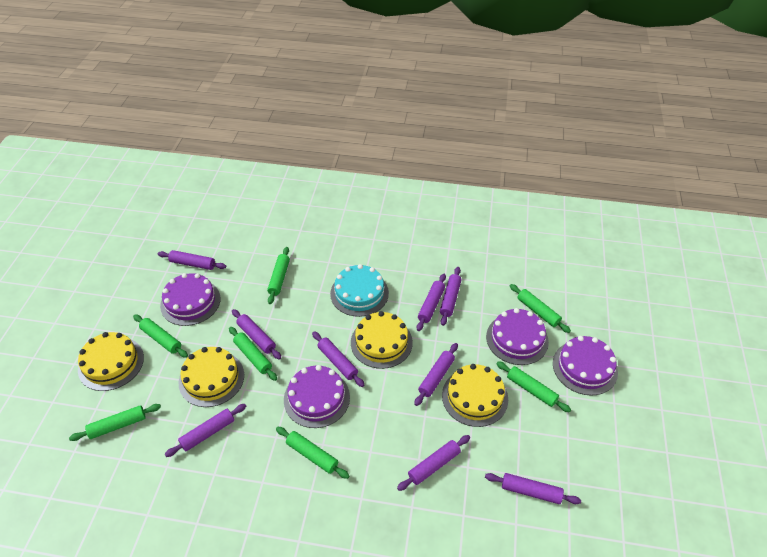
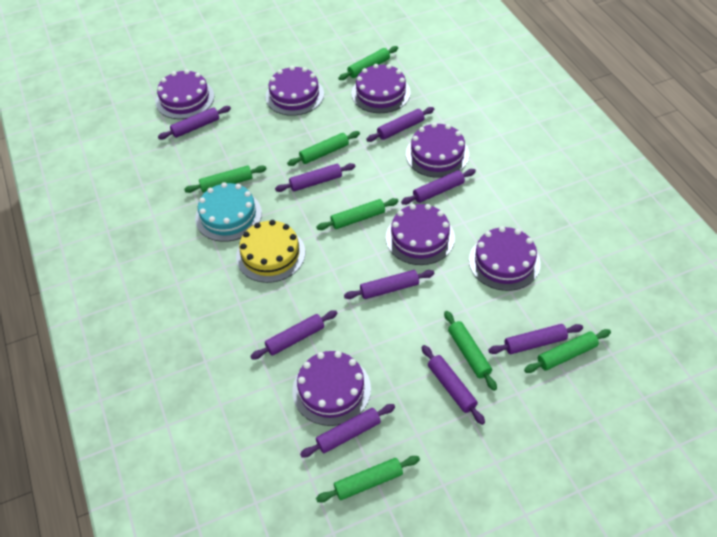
purple cake: 4 -> 7
yellow cake: 4 -> 1

